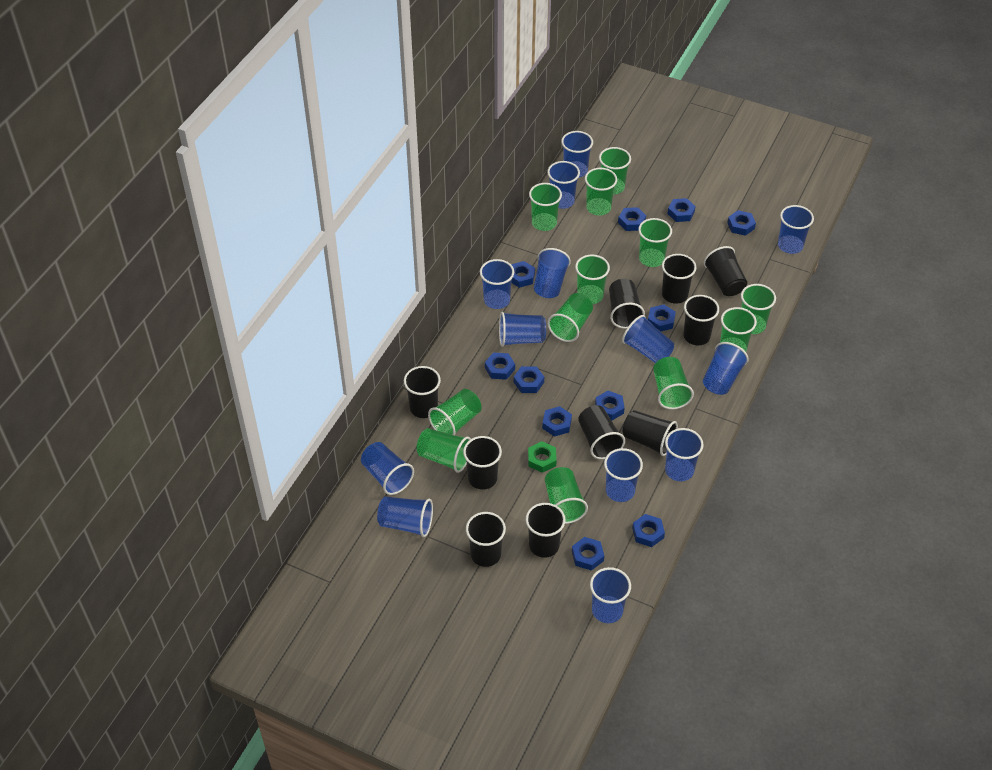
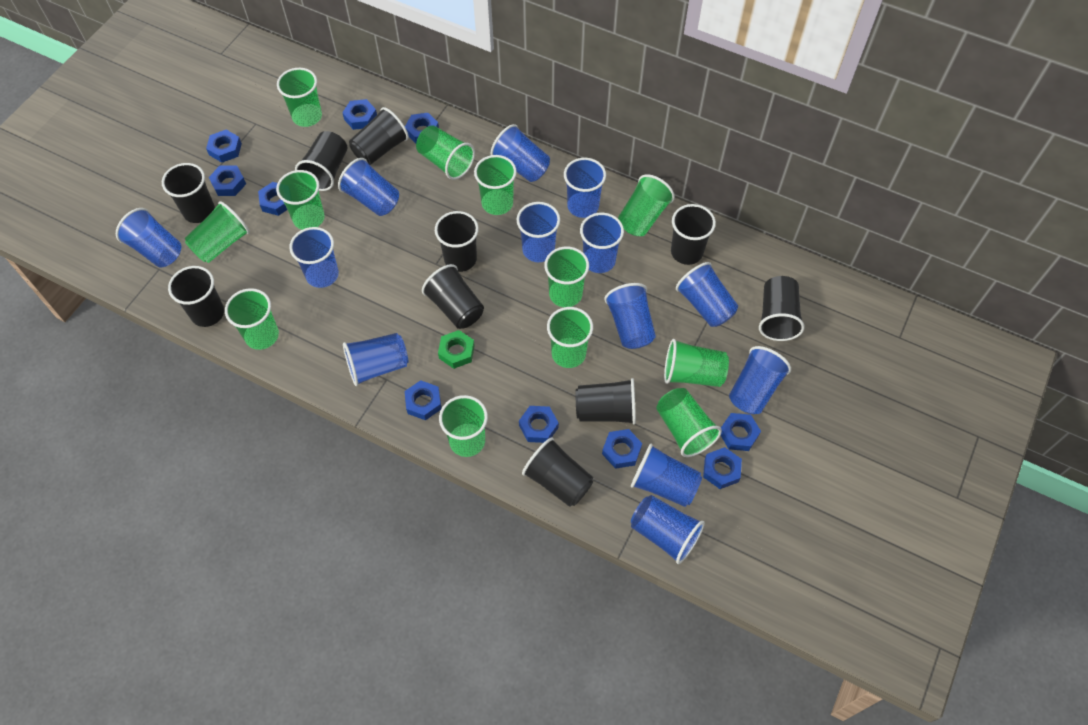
blue nut: 11 -> 10

